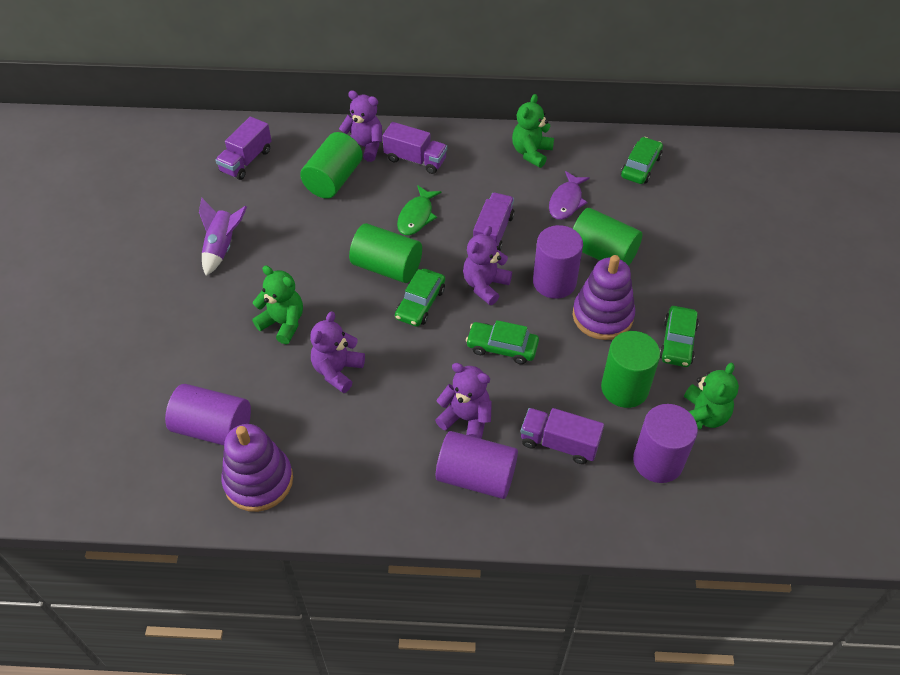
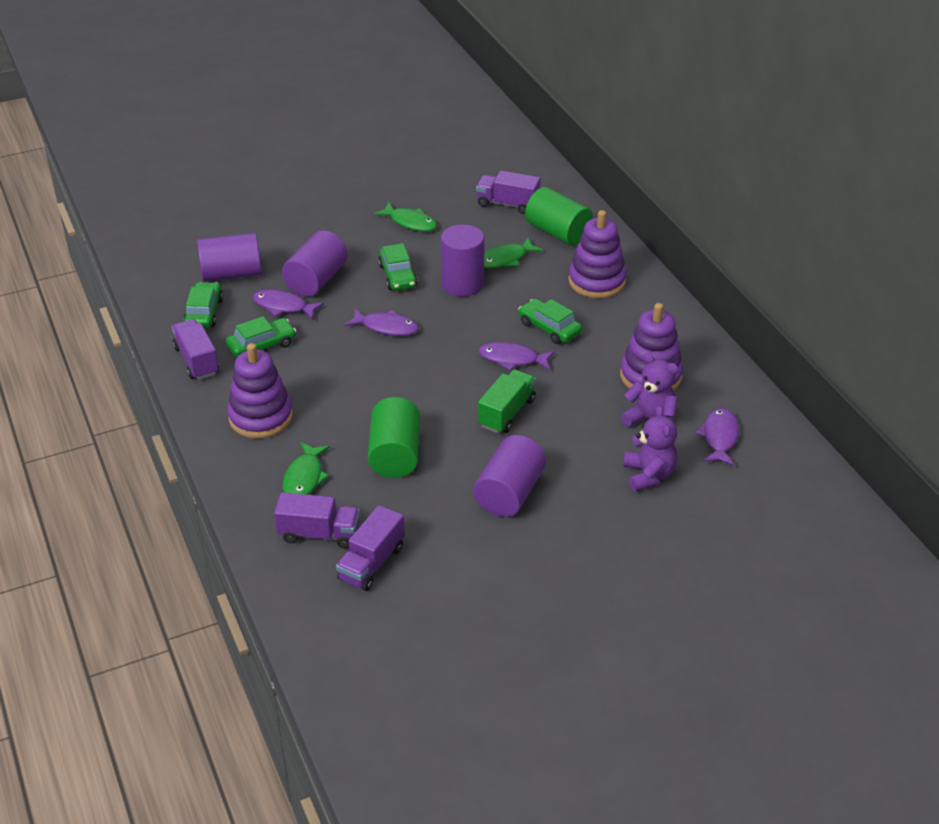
green cylinder: 4 -> 2
green fish: 1 -> 3
green teddy bear: 3 -> 0
green truck: 0 -> 1
purple fish: 1 -> 4
purple rocket: 1 -> 0
purple stacking toy: 2 -> 3
purple teddy bear: 4 -> 2

